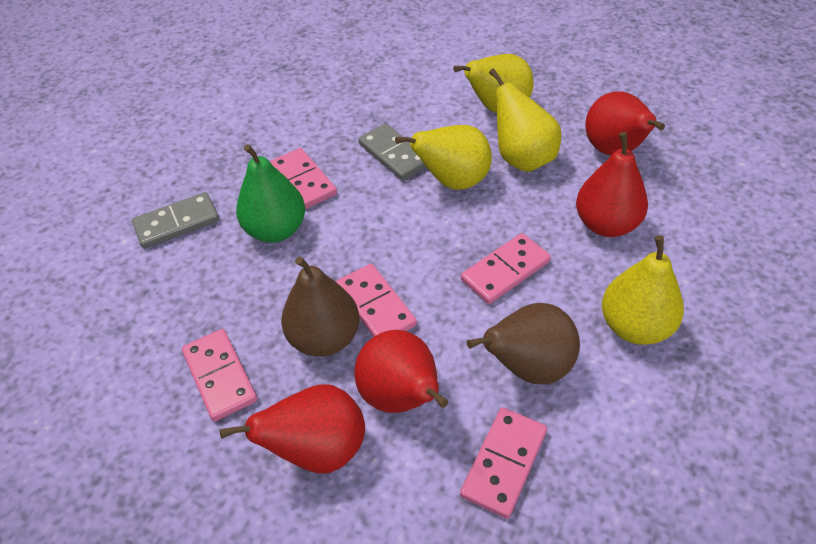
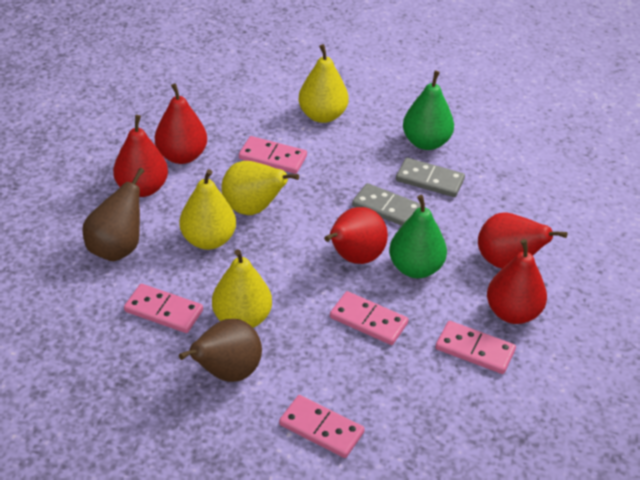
green pear: 1 -> 2
red pear: 4 -> 5

